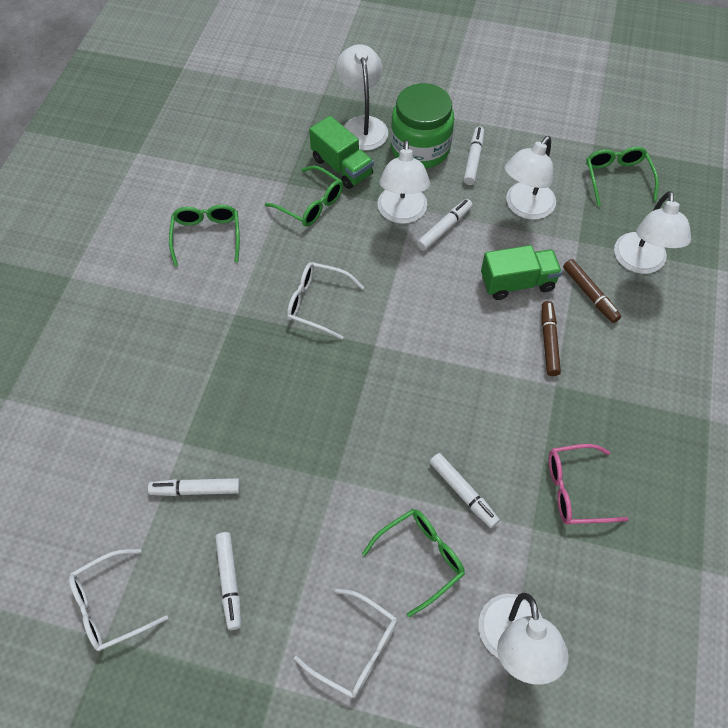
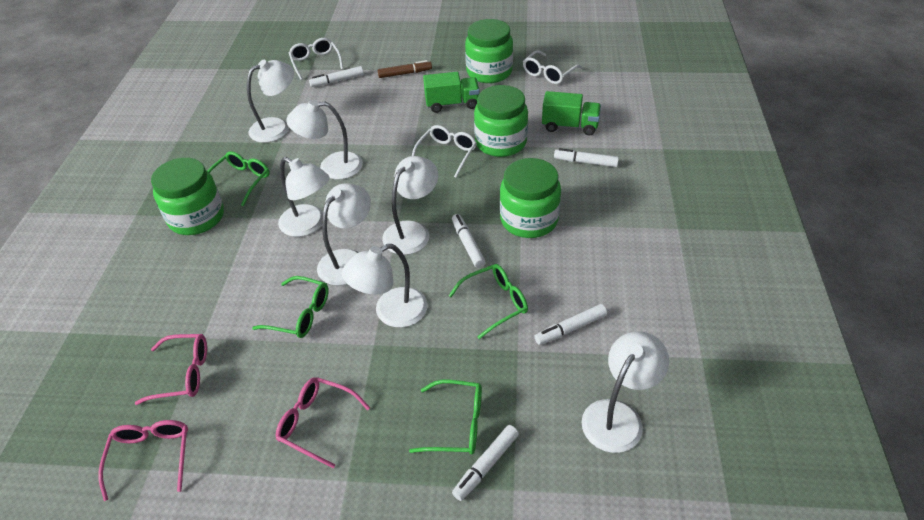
brown marker: 2 -> 1
green jar: 1 -> 4
pink glasses: 1 -> 3
white lamp: 5 -> 7

